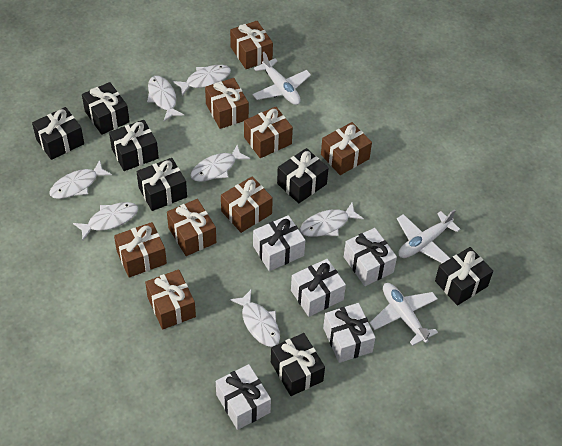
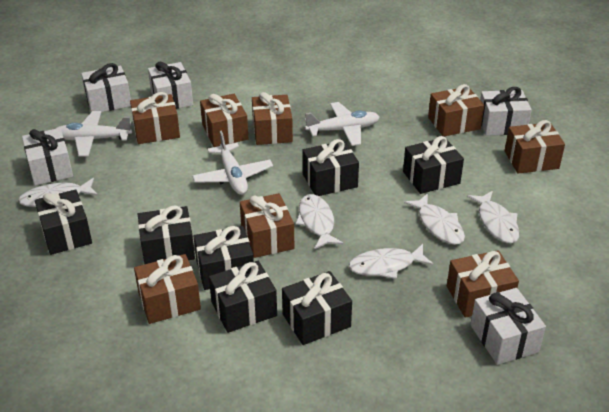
white fish: 7 -> 5

